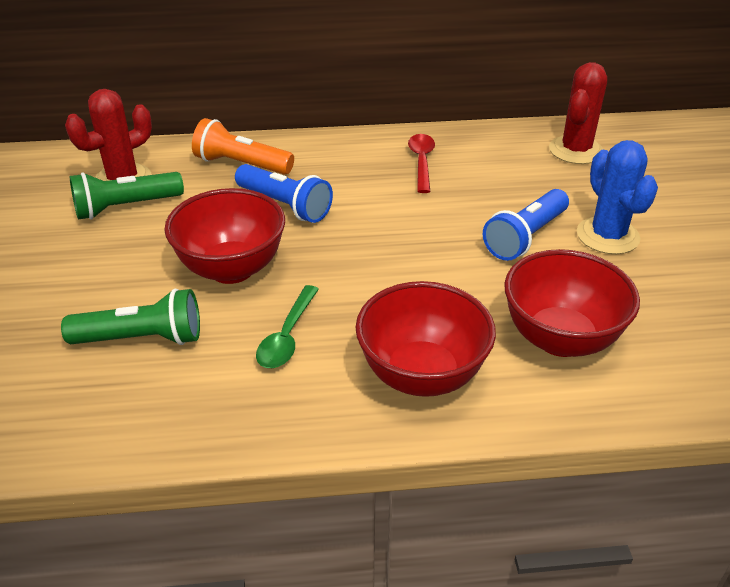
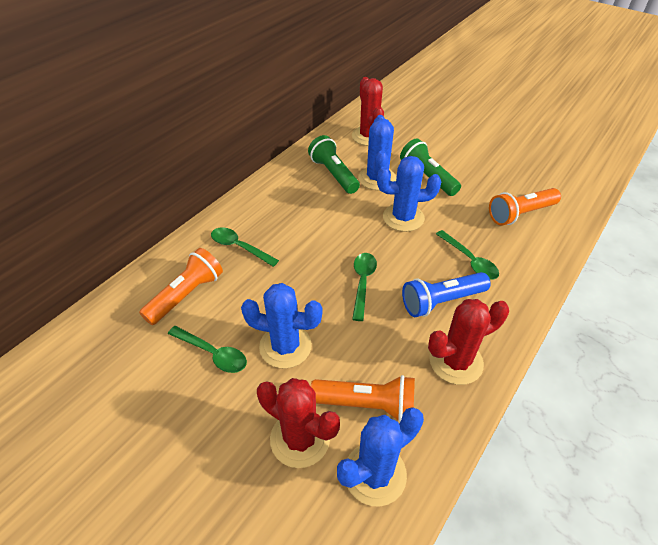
blue cactus: 1 -> 4
blue flashlight: 2 -> 1
green spoon: 1 -> 4
orange flashlight: 1 -> 3
red bowl: 3 -> 0
red cactus: 2 -> 3
red spoon: 1 -> 0

